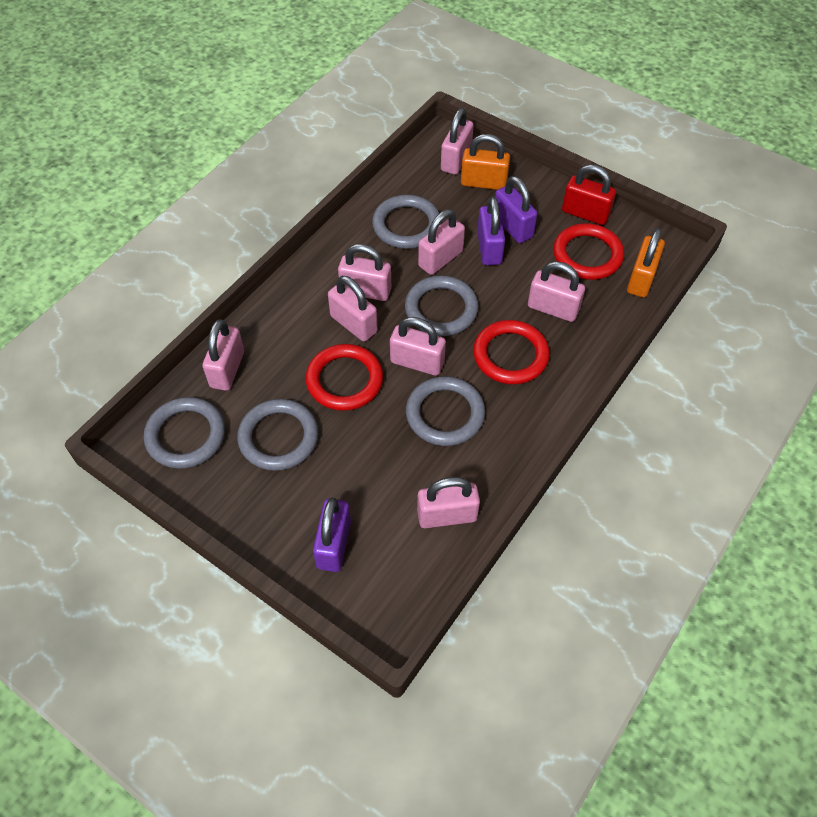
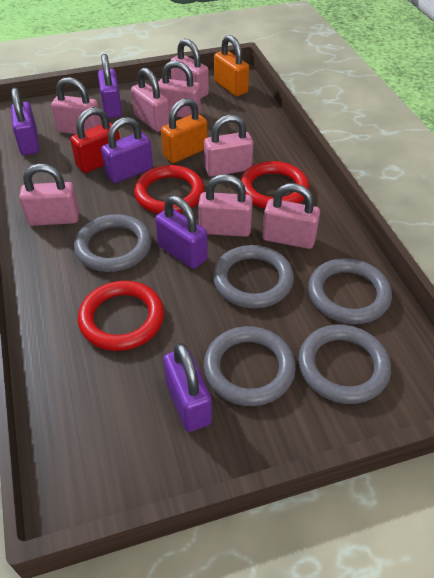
purple padlock: 3 -> 5

